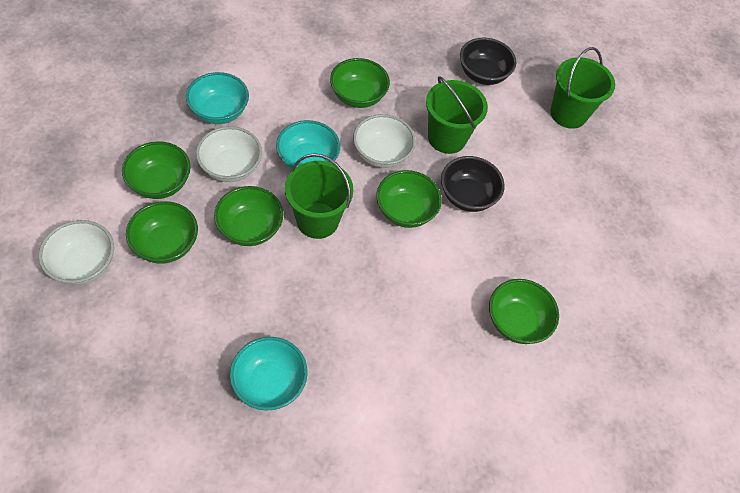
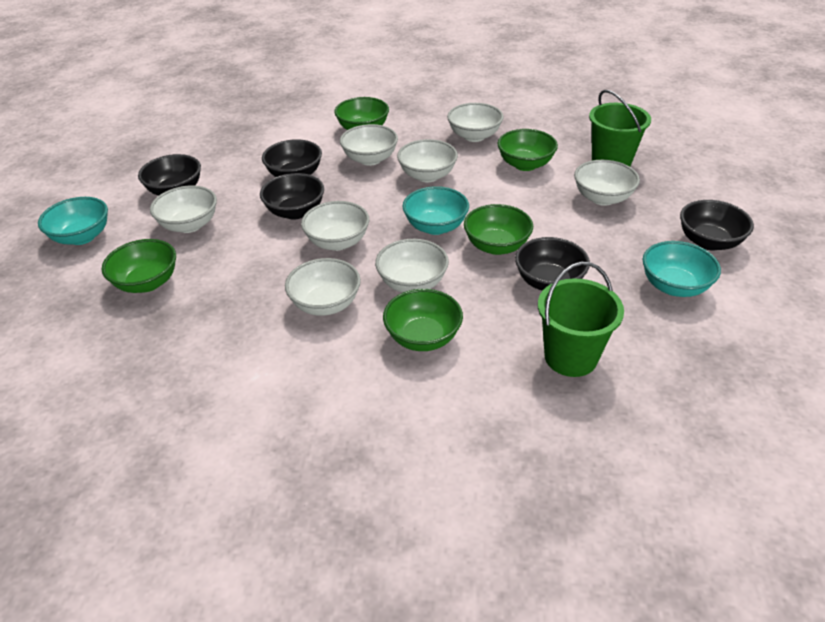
black bowl: 2 -> 5
green bowl: 6 -> 5
green bucket: 3 -> 2
white bowl: 3 -> 8

